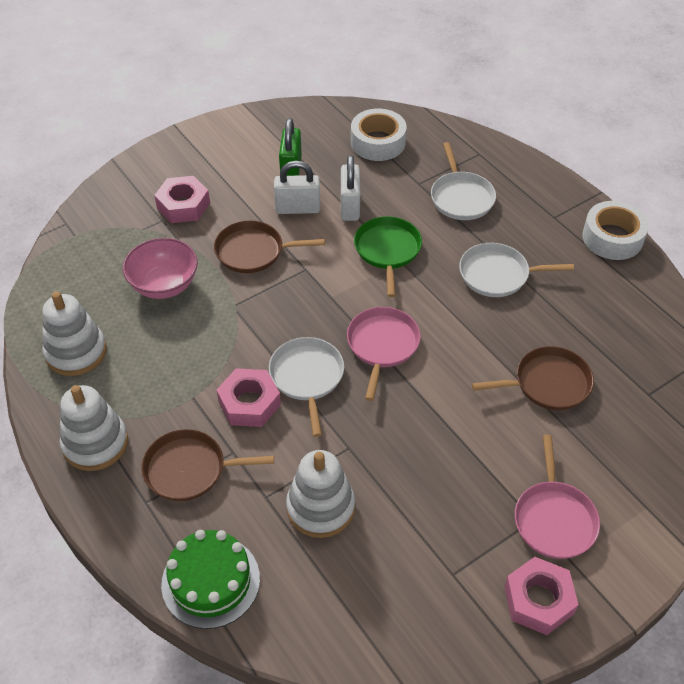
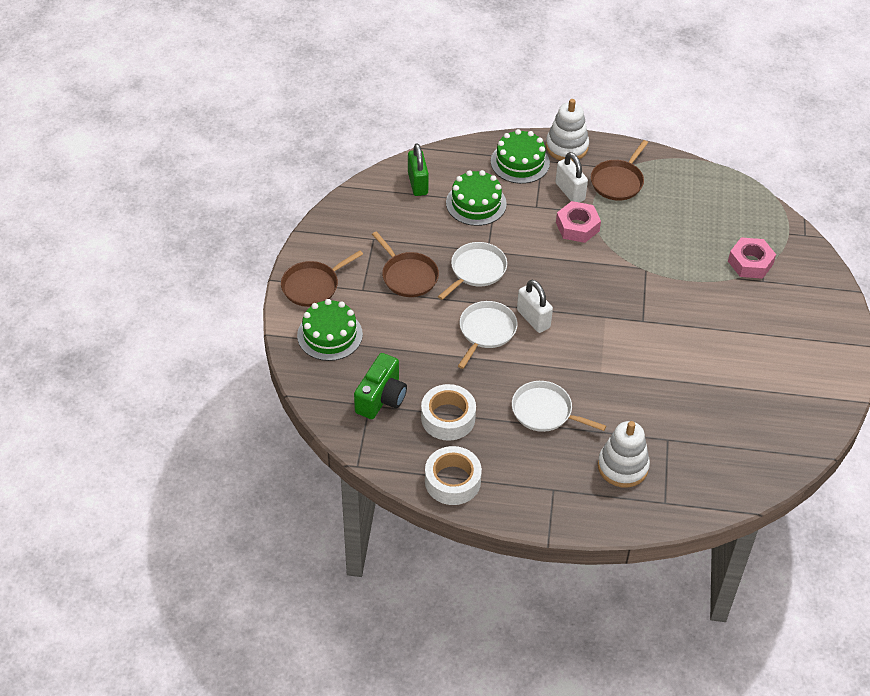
green cake: 1 -> 3
green camera: 0 -> 1
green pan: 1 -> 0
pink bowl: 1 -> 0
pink nut: 3 -> 2
pink pan: 2 -> 0
white stacking toy: 3 -> 2

